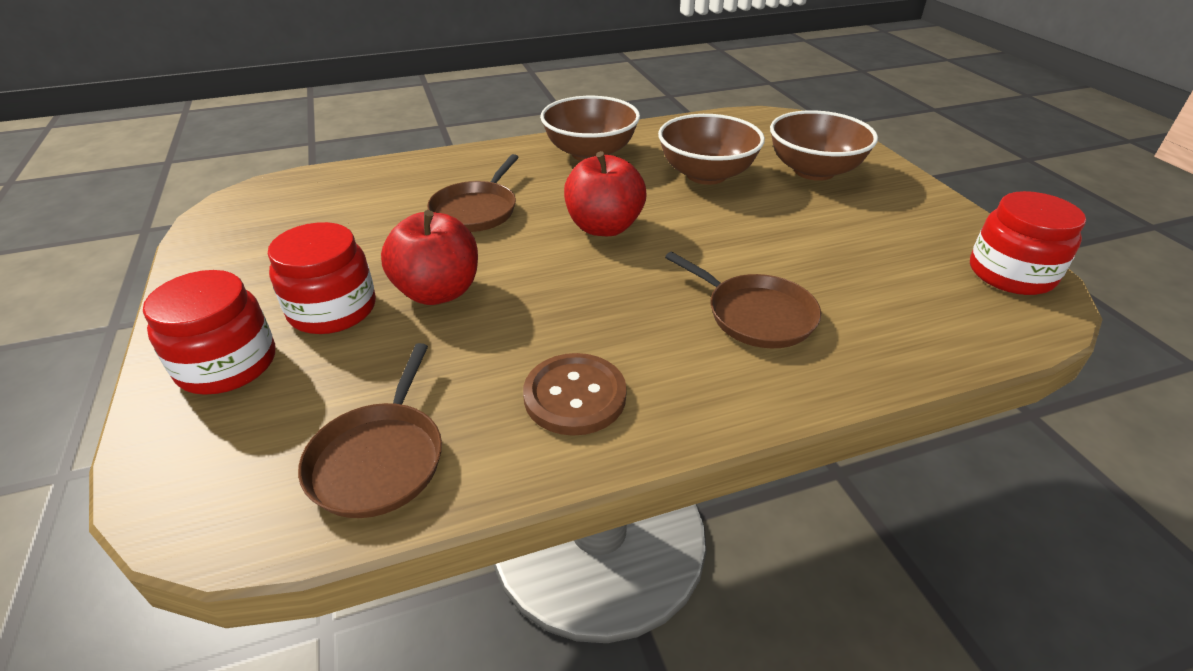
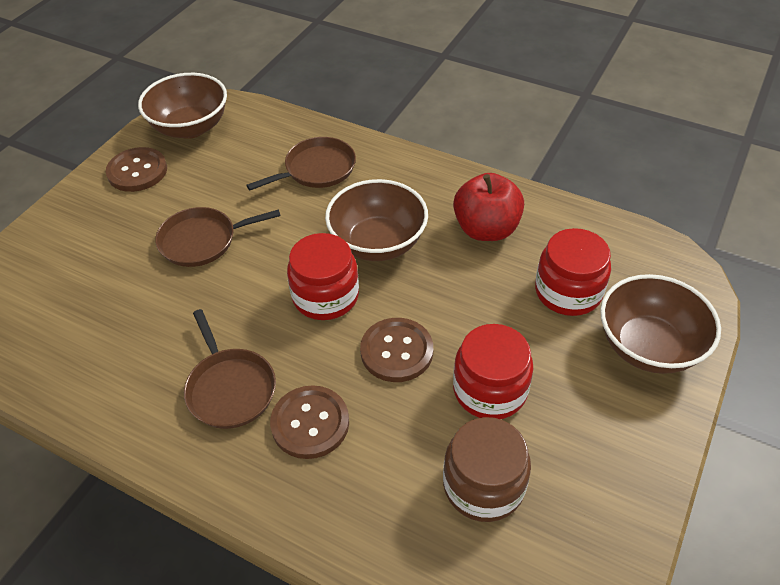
brown button: 1 -> 3
brown jar: 0 -> 1
red apple: 2 -> 1

